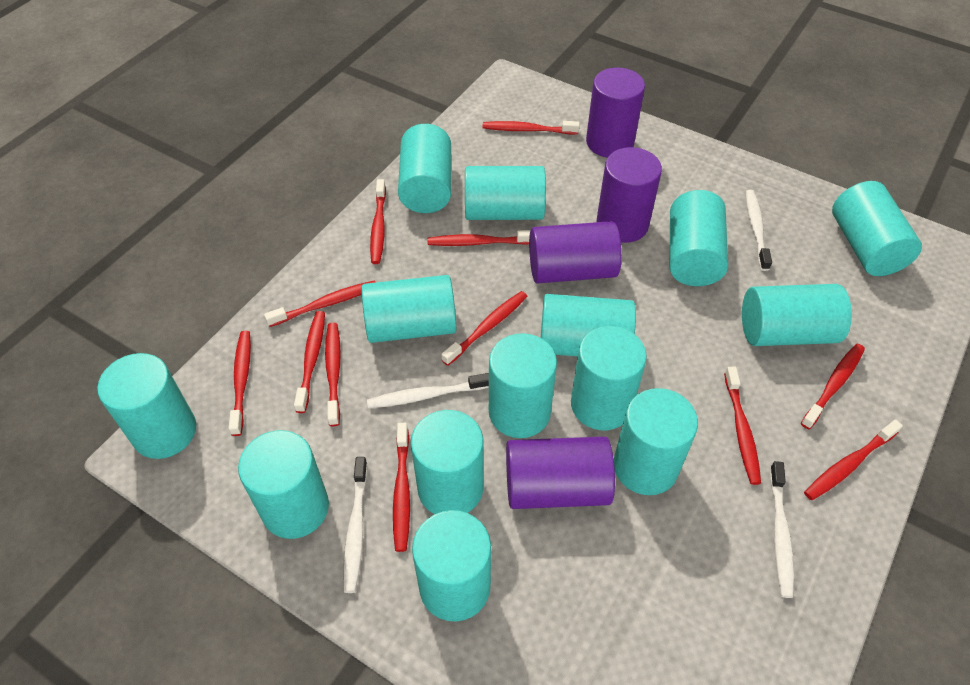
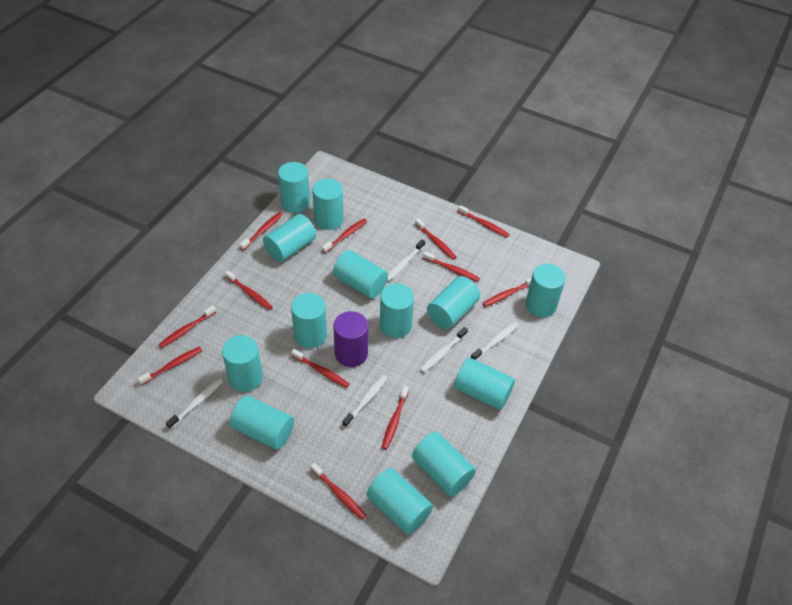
purple cylinder: 4 -> 1
turquoise cylinder: 14 -> 13
white toothbrush: 4 -> 5

